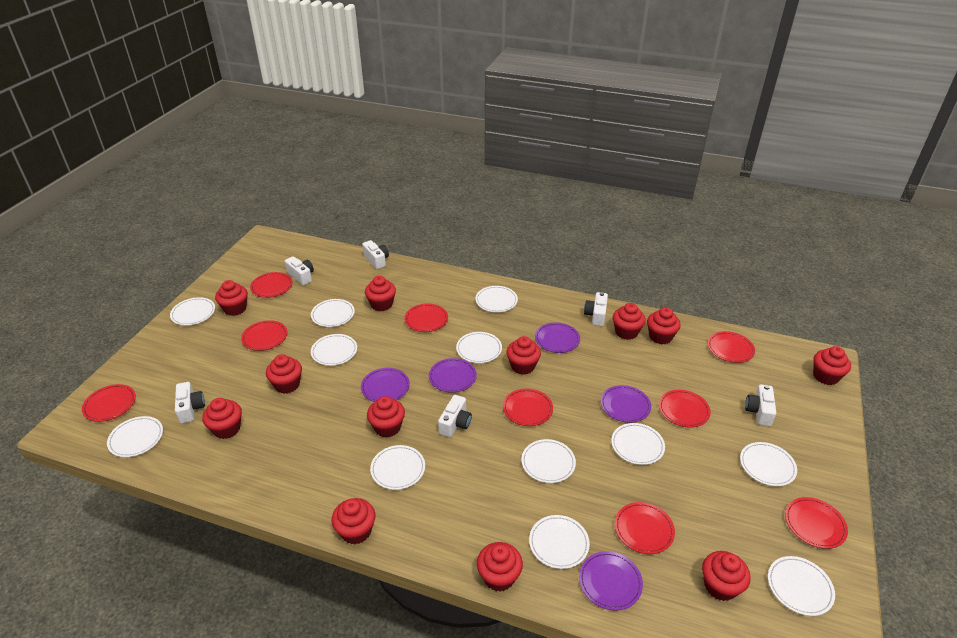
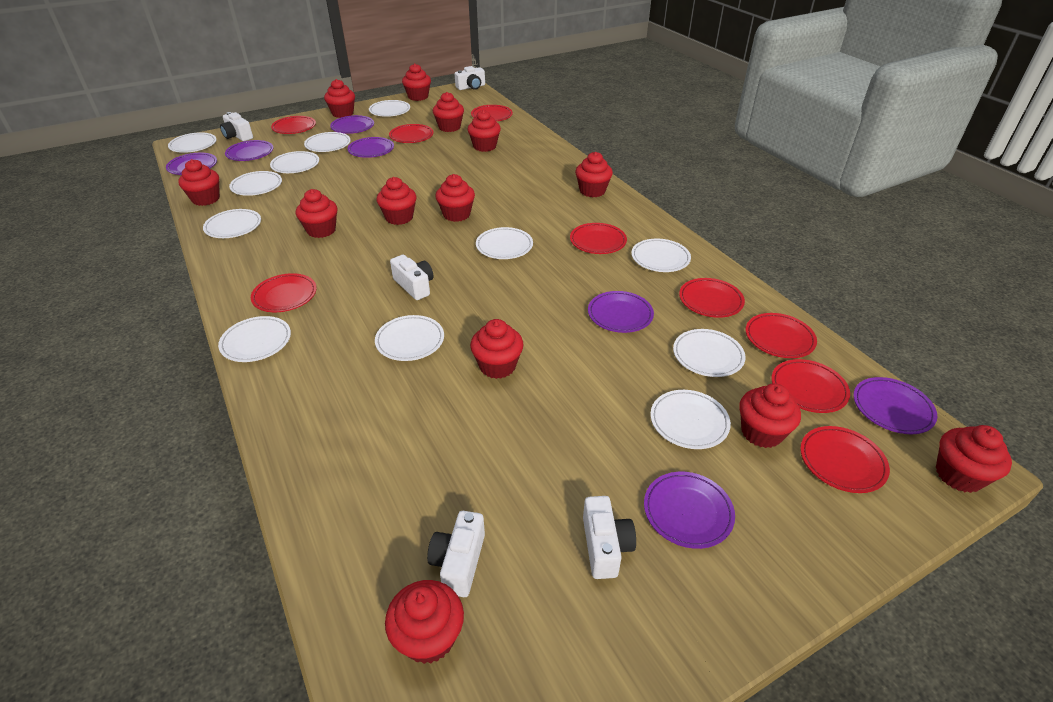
purple plate: 5 -> 7
red cupcake: 12 -> 13
white camera: 6 -> 5

